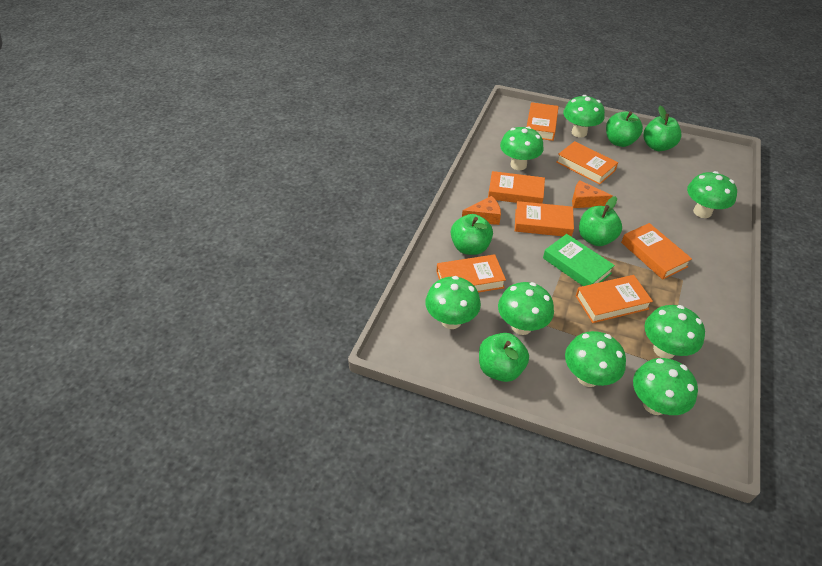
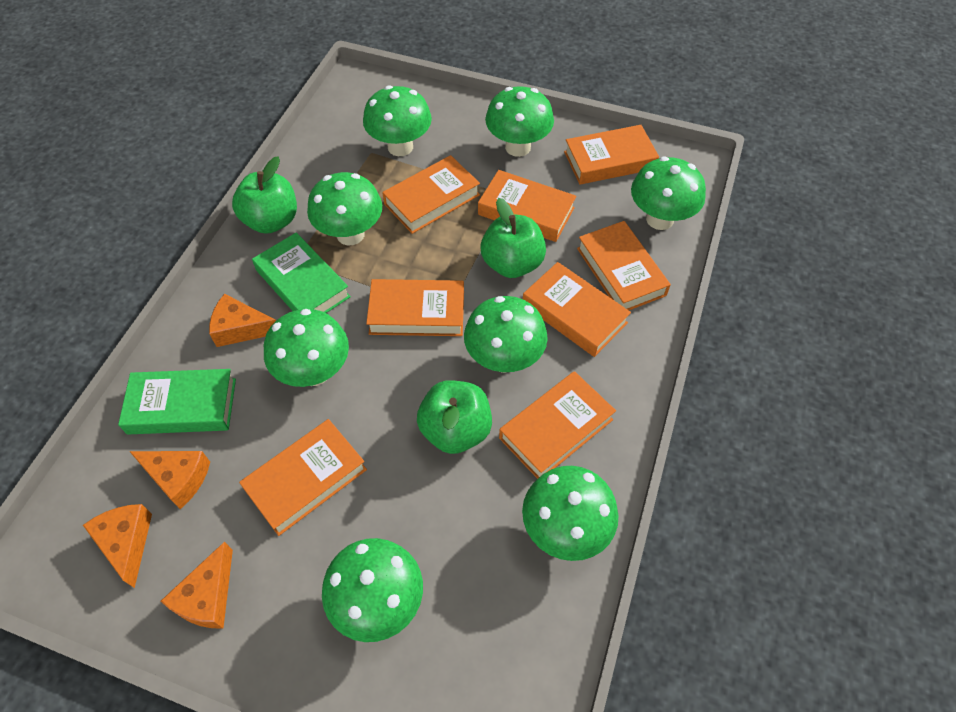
green apple: 5 -> 3
green book: 1 -> 2
orange book: 7 -> 8
orange cheese: 2 -> 4

